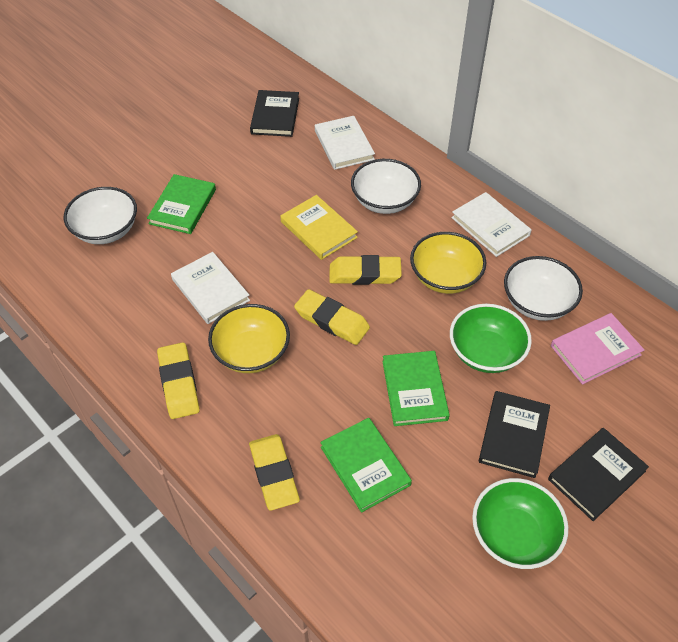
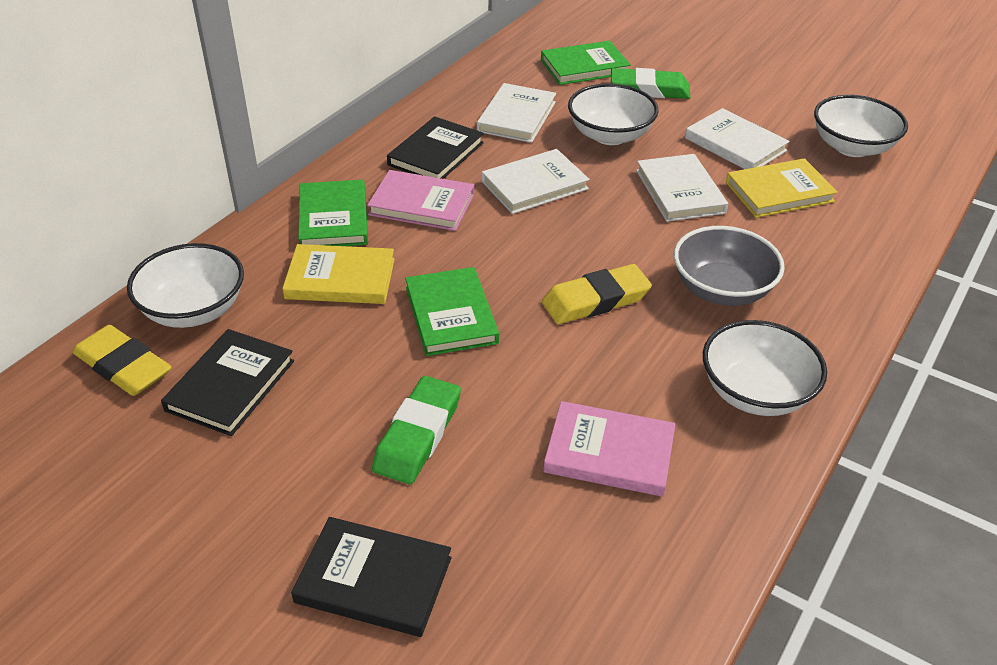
green bowl: 2 -> 0
green eraser: 0 -> 2
grey bowl: 0 -> 1
pink book: 1 -> 2
white book: 3 -> 4
white bowl: 3 -> 4
yellow book: 1 -> 2
yellow bowl: 2 -> 0
yellow eraser: 4 -> 2

